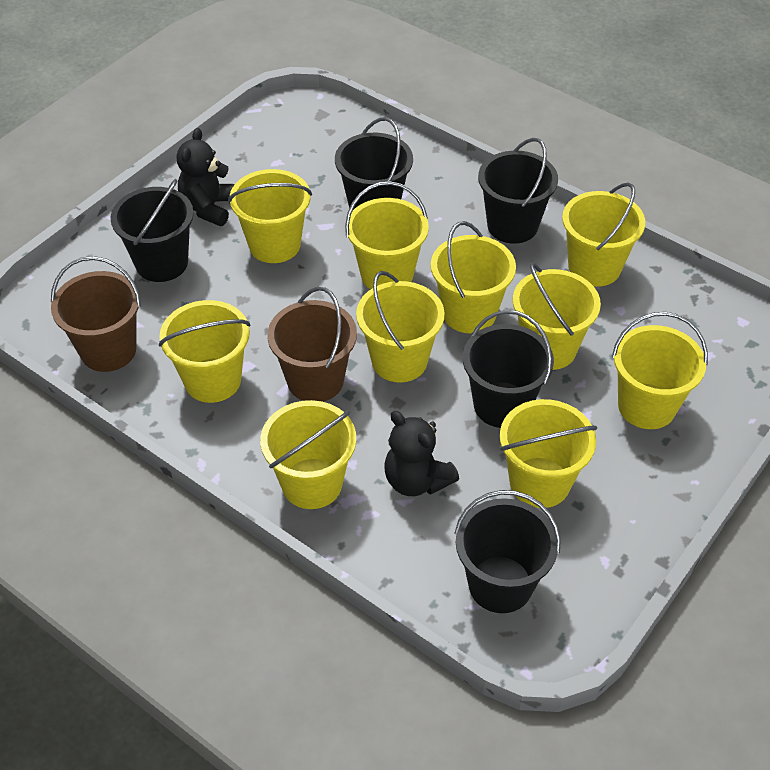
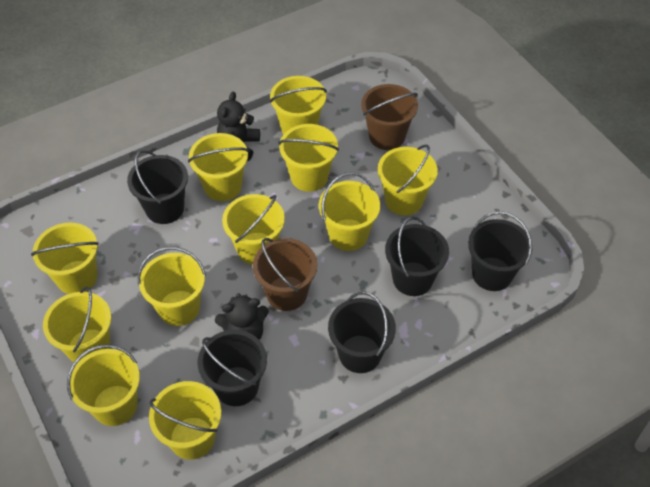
yellow bucket: 10 -> 11

